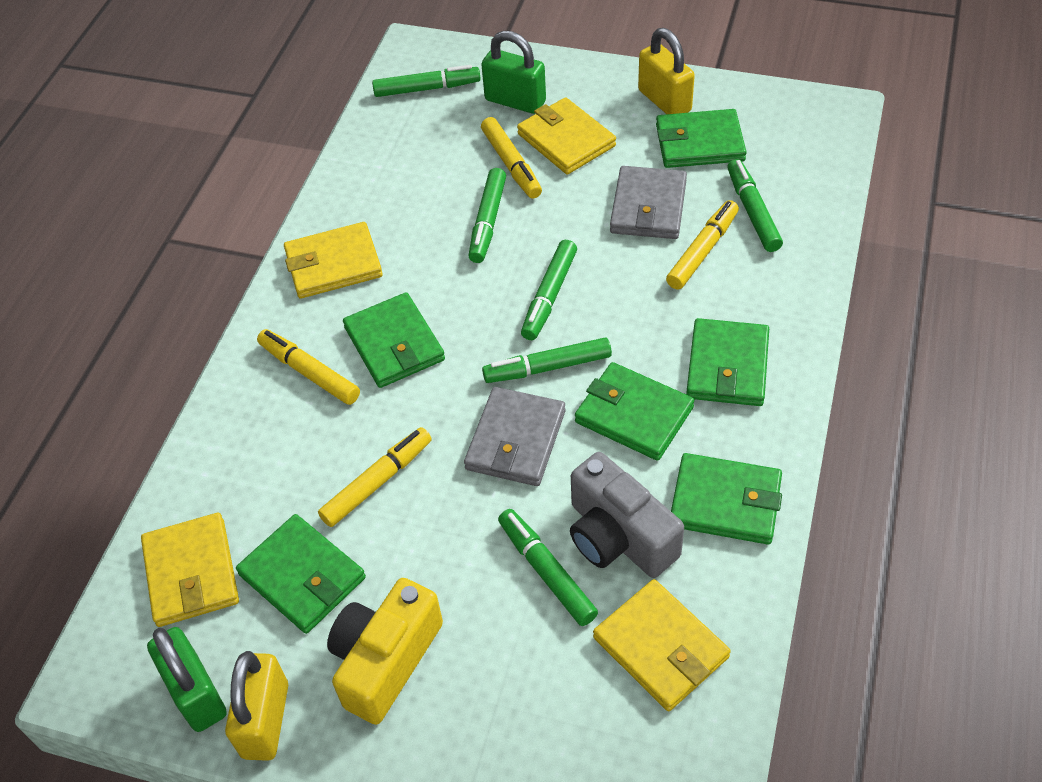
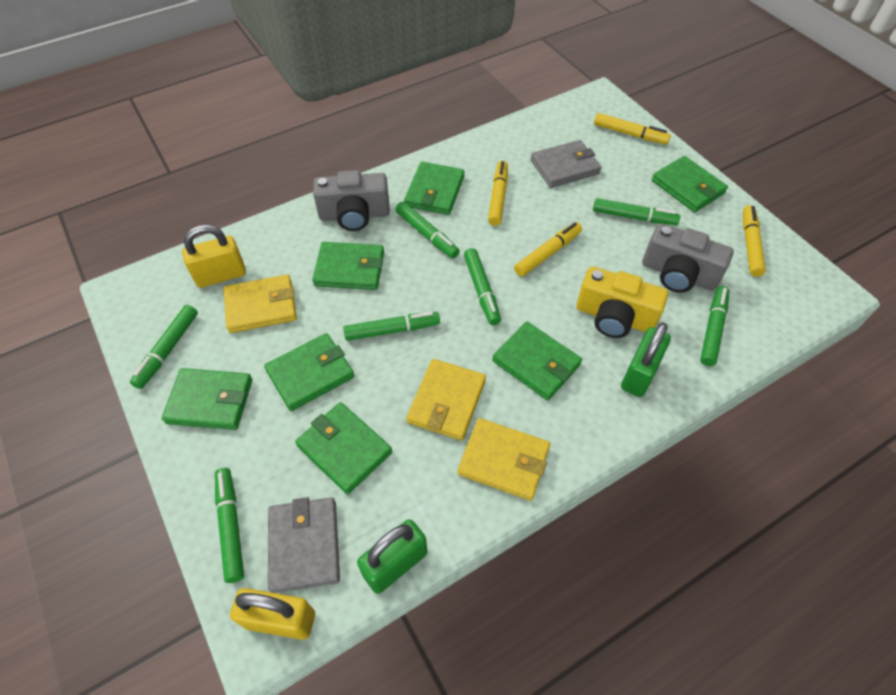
green marker: 6 -> 7
green wallet: 6 -> 7
grey camera: 1 -> 2
yellow wallet: 4 -> 3

